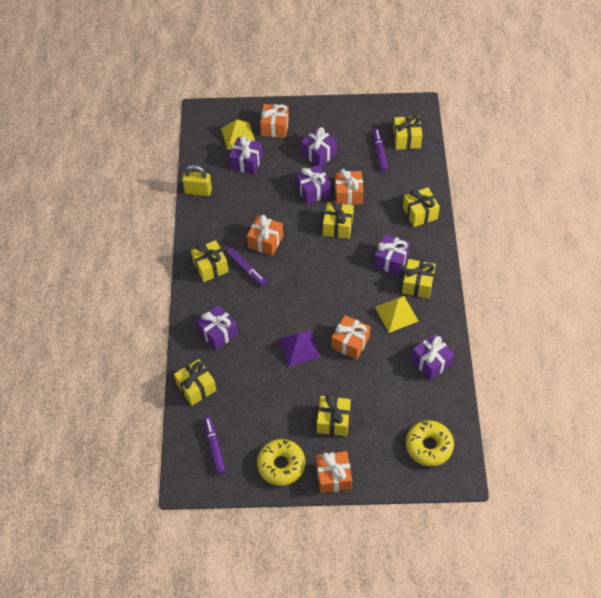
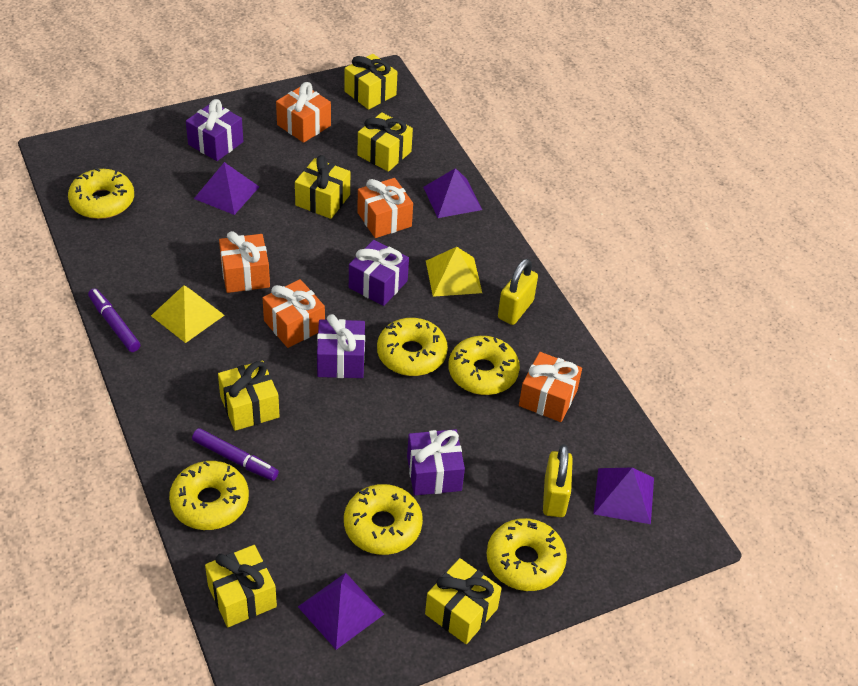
purple gift: 6 -> 4
purple marker: 3 -> 2
purple pyramid: 1 -> 4
yellow donut: 2 -> 6
yellow gift: 7 -> 6
yellow padlock: 1 -> 2

